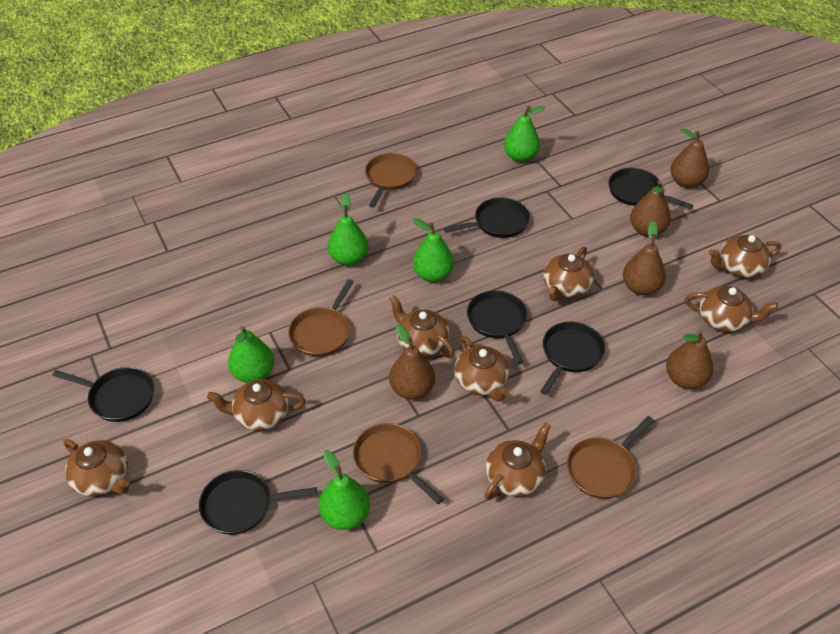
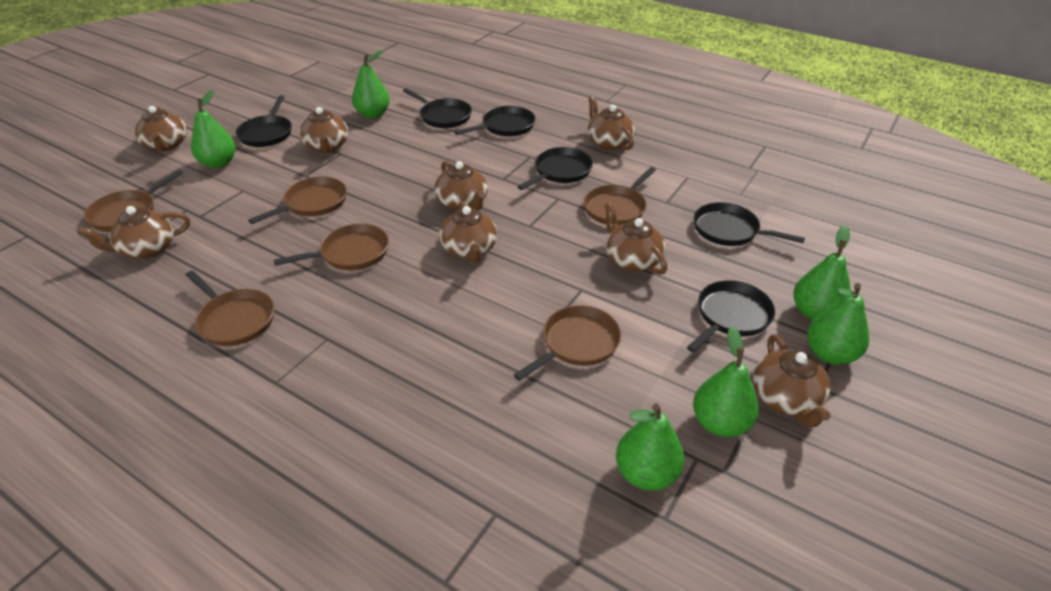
brown pan: 4 -> 6
brown pear: 5 -> 0
green pear: 5 -> 6

